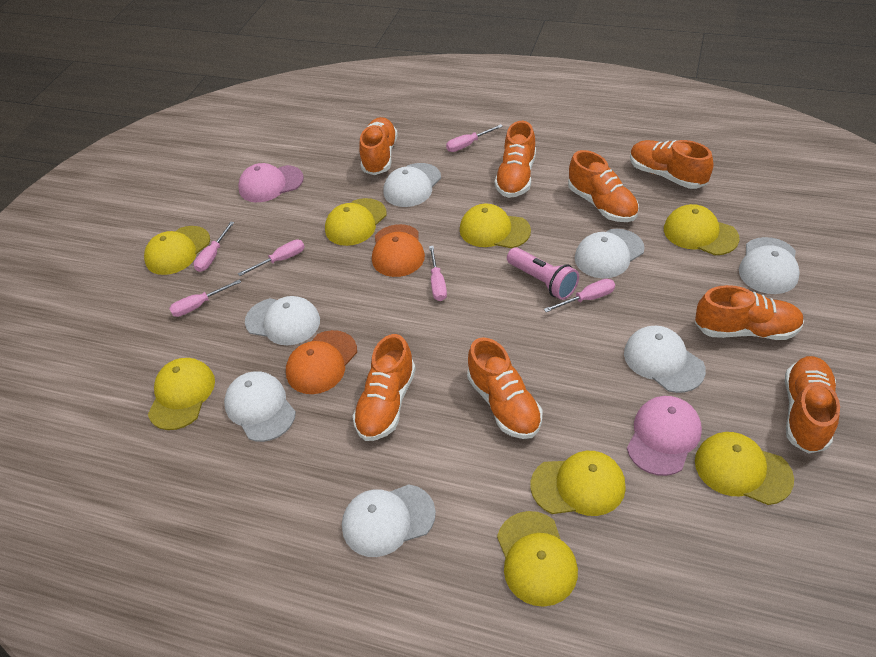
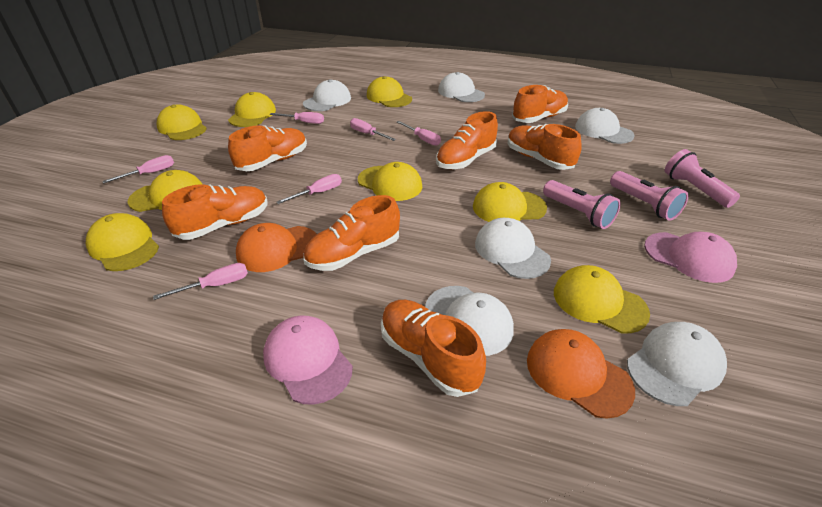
orange shoe: 8 -> 7
pink flashlight: 1 -> 3
white cap: 7 -> 6

